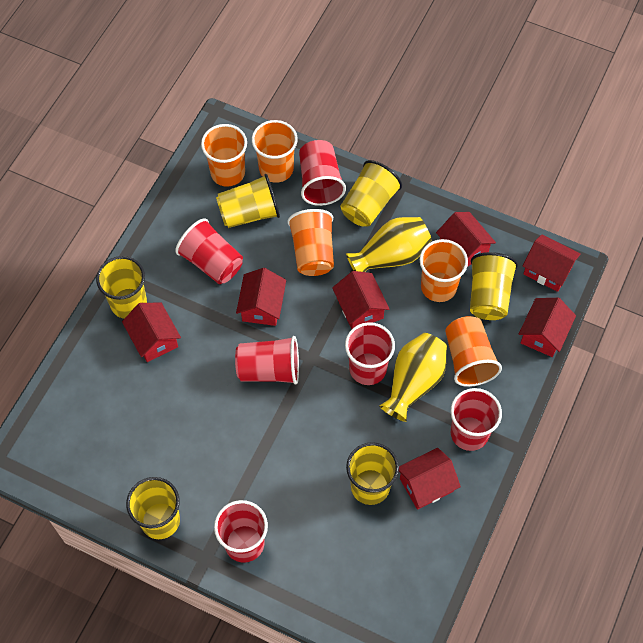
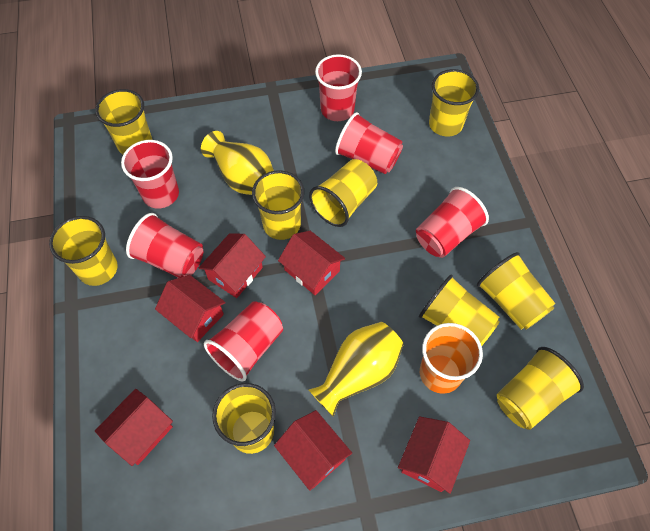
orange cup: 5 -> 1
red house: 7 -> 6
yellow cup: 6 -> 9

